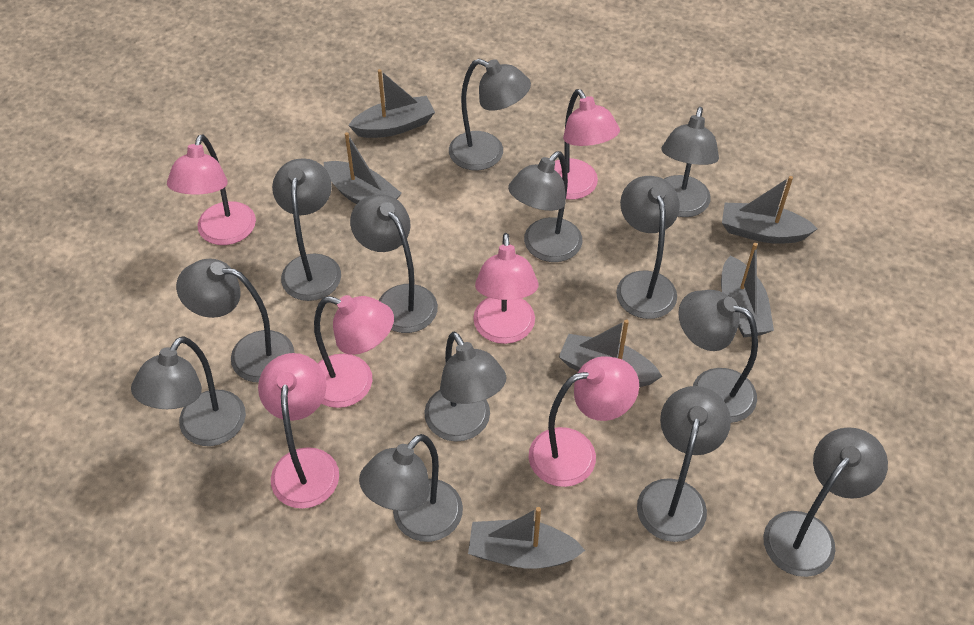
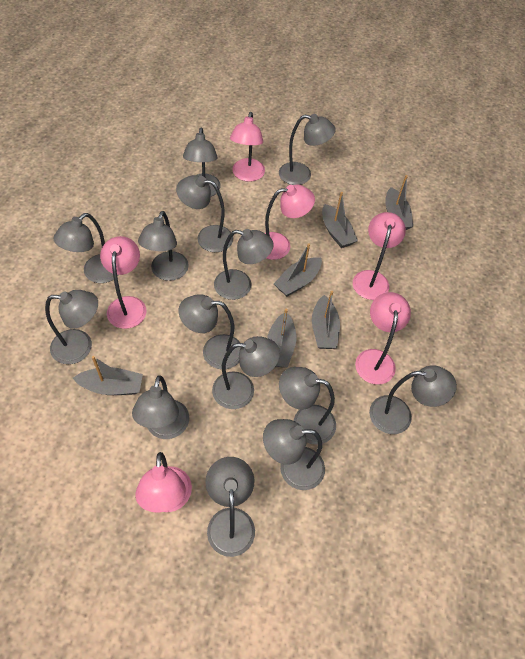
grey lamp: 13 -> 14

